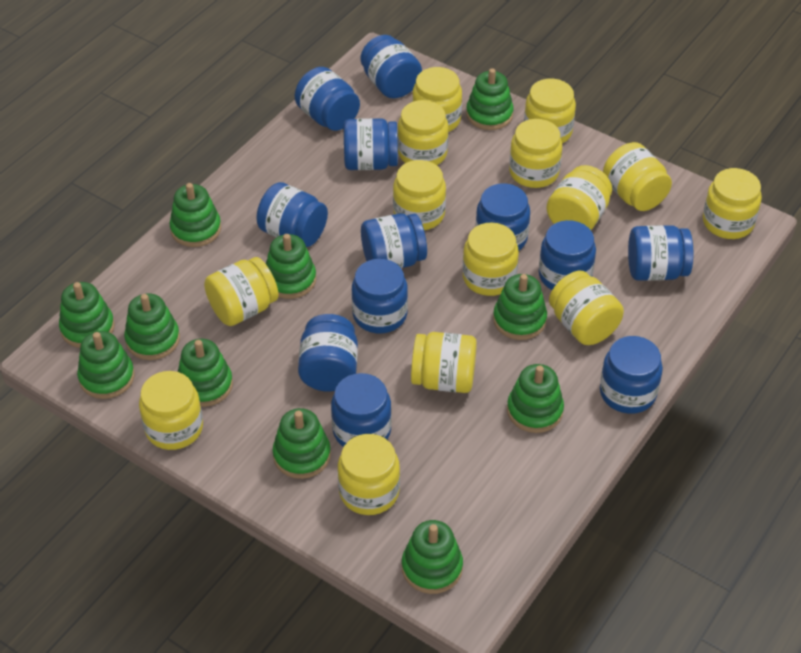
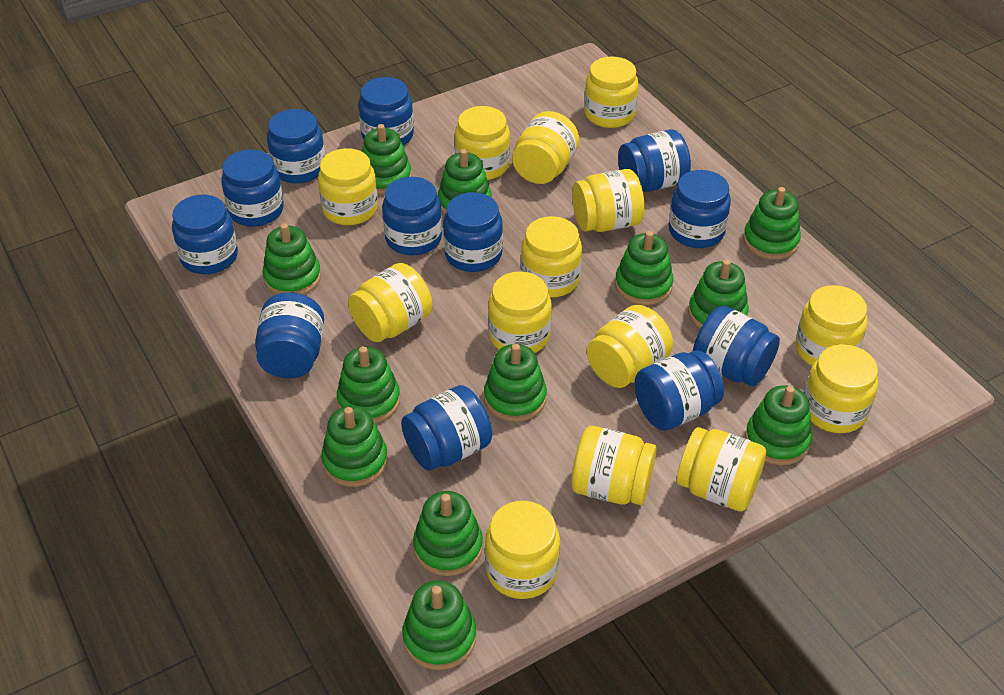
green stacking toy: 11 -> 12

